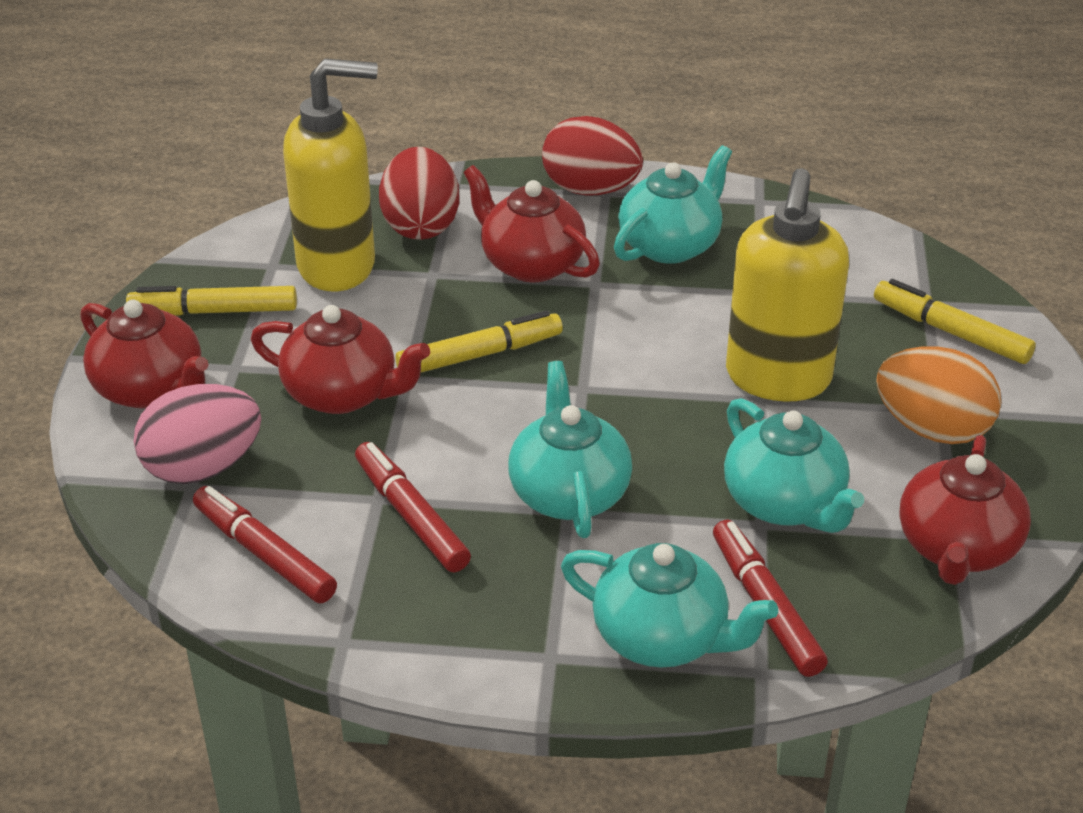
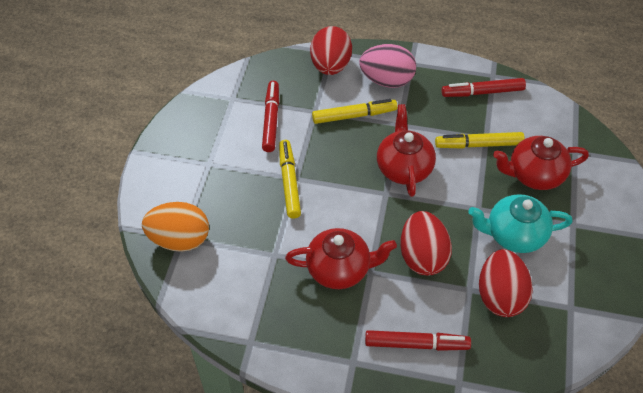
red egg: 2 -> 3
red teapot: 4 -> 3
turquoise teapot: 4 -> 1
yellow soap dispenser: 2 -> 0

